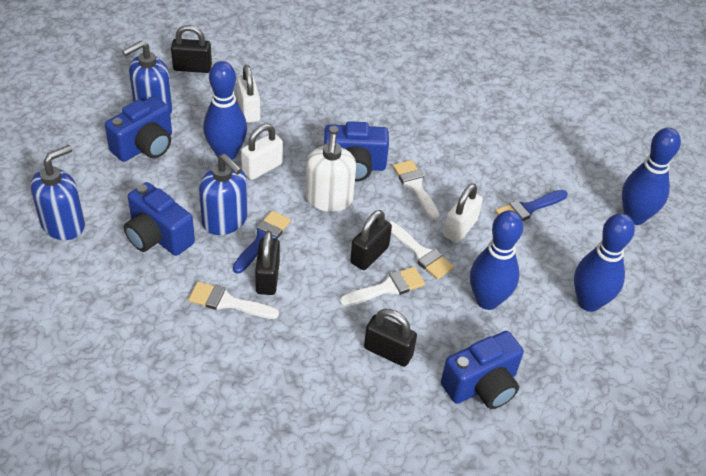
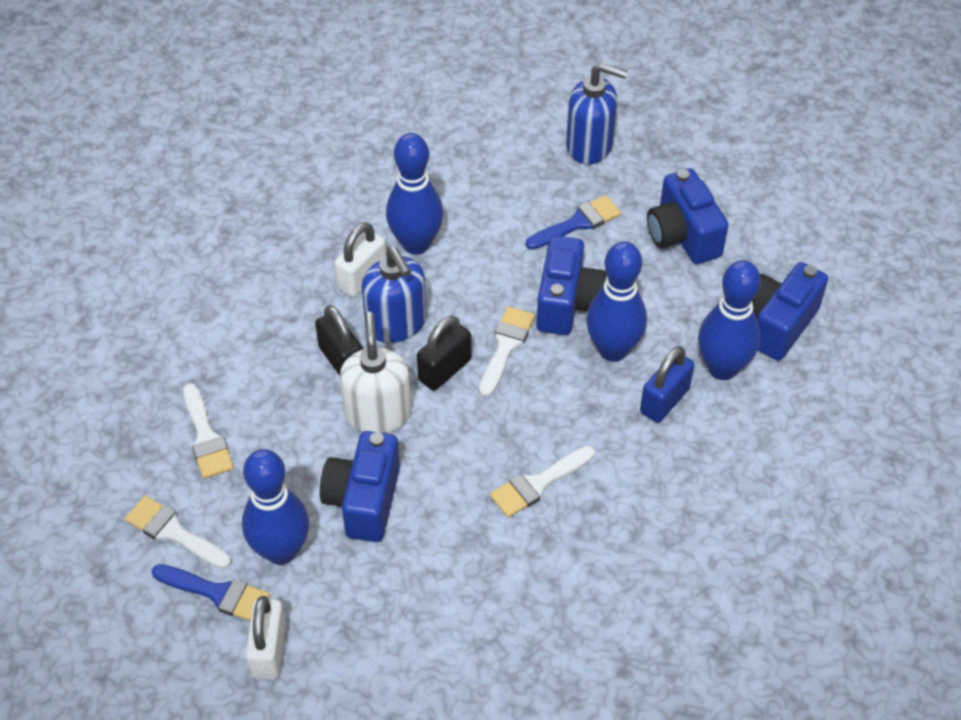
black padlock: 4 -> 2
blue padlock: 0 -> 1
blue soap dispenser: 3 -> 2
white padlock: 3 -> 2

